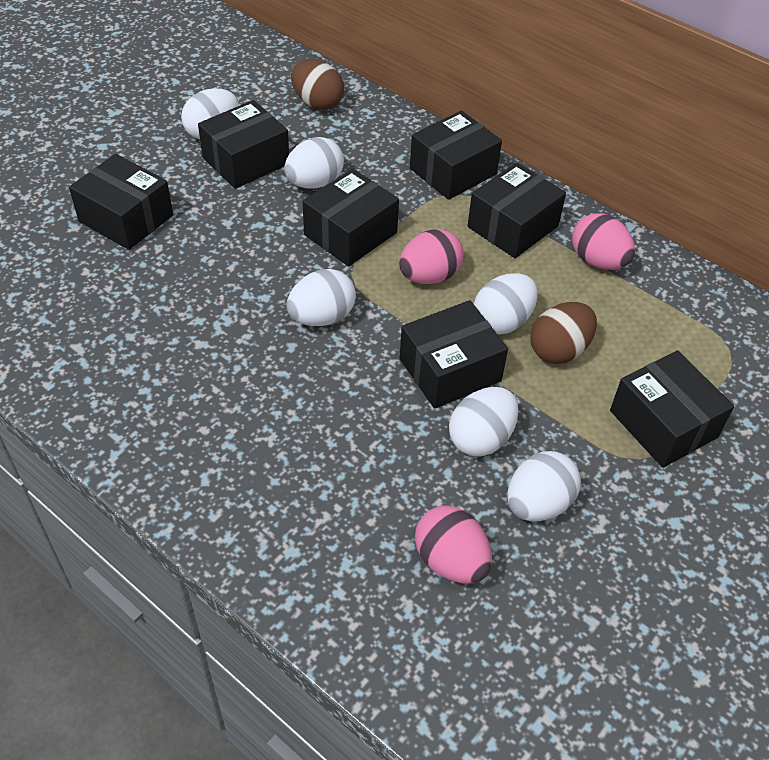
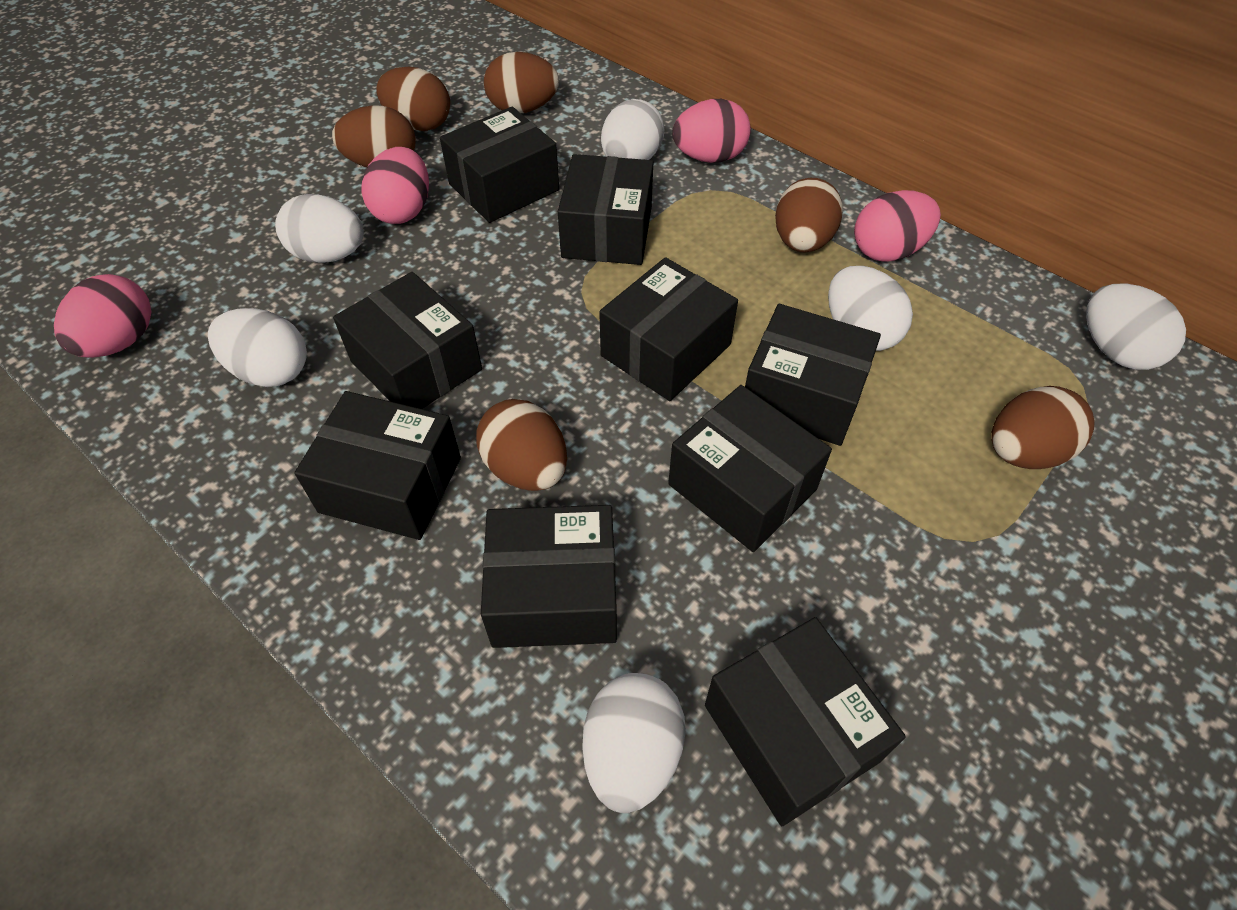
black box: 7 -> 9
brown egg: 2 -> 6
pink egg: 3 -> 4

